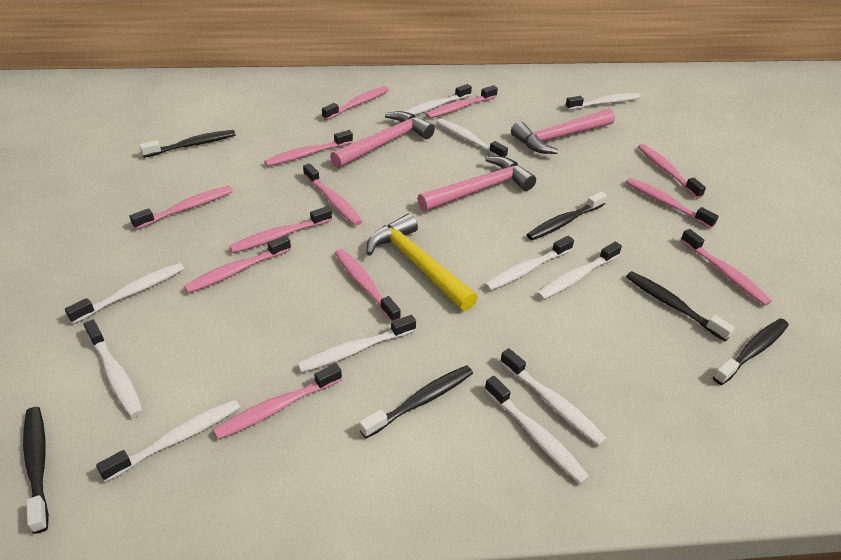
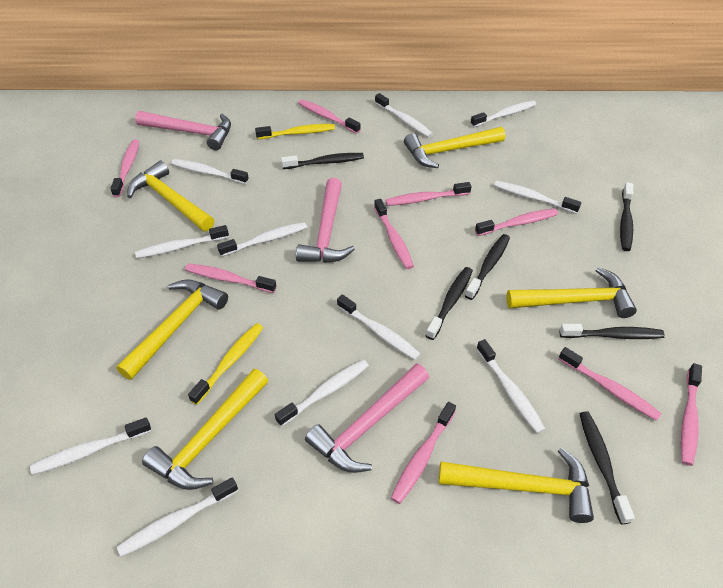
pink toothbrush: 12 -> 9
yellow hammer: 1 -> 6
yellow toothbrush: 0 -> 2

